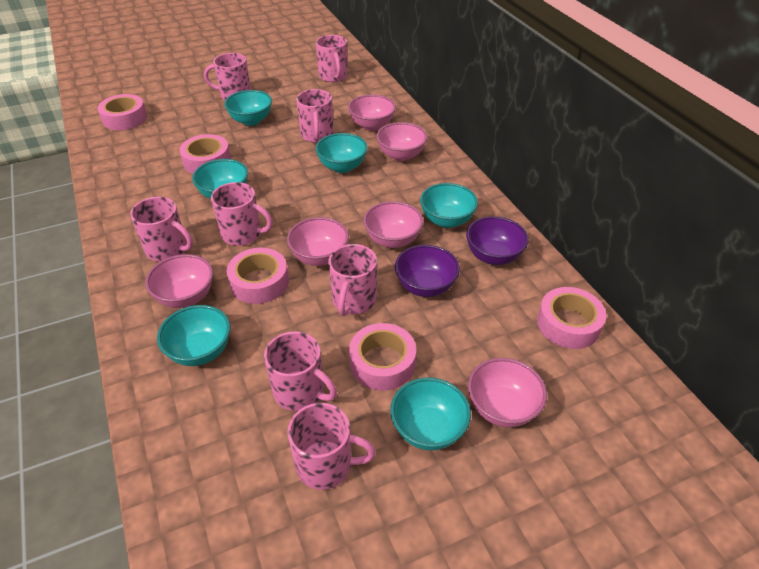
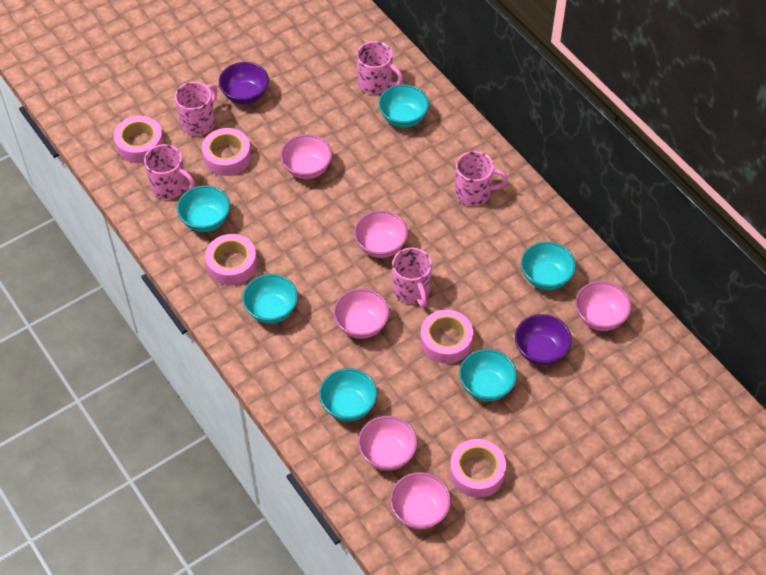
pink mug: 8 -> 5

